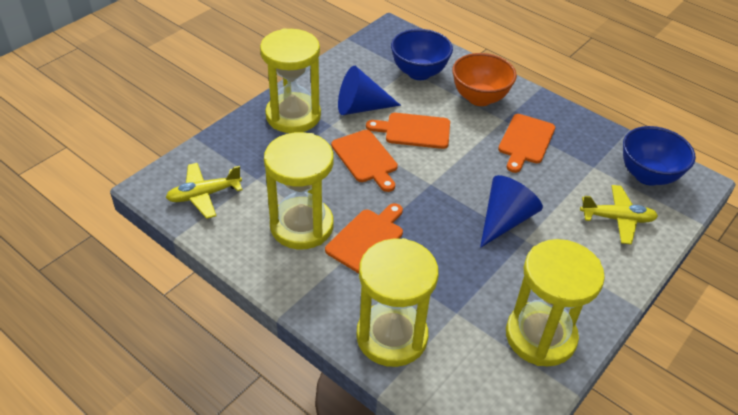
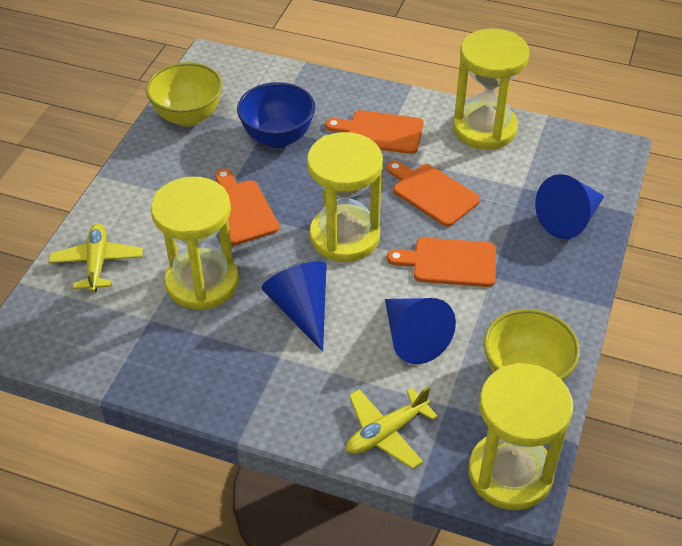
blue bowl: 2 -> 1
blue cone: 2 -> 3
orange bowl: 1 -> 0
yellow bowl: 0 -> 2

